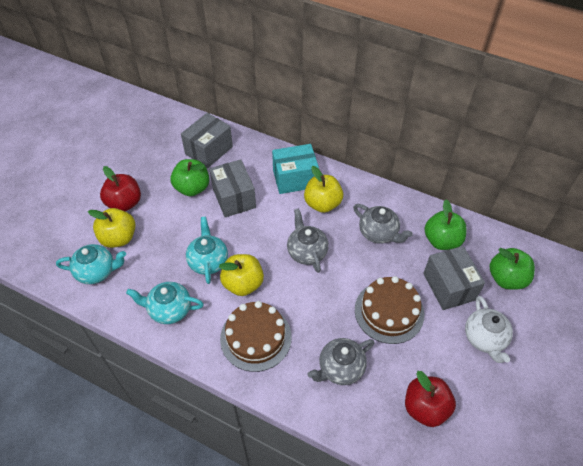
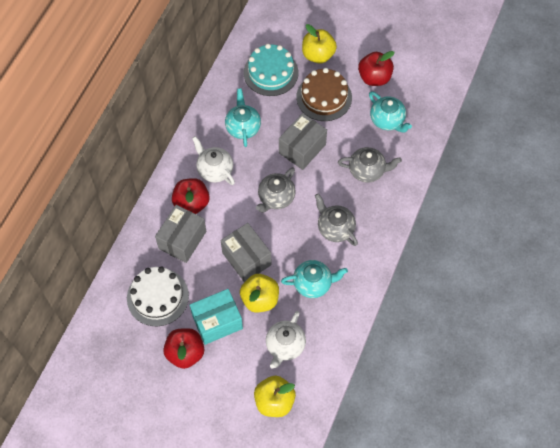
brown cake: 2 -> 1
green apple: 3 -> 0
red apple: 2 -> 3
turquoise cake: 0 -> 1
white cake: 0 -> 1
white teapot: 1 -> 2

